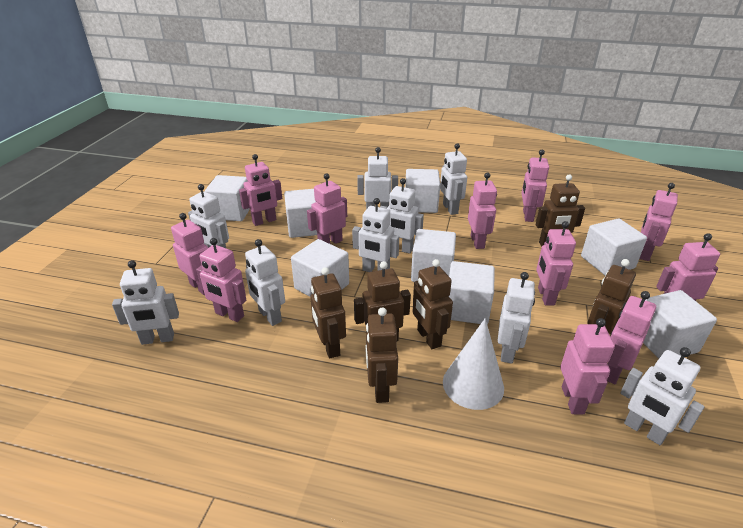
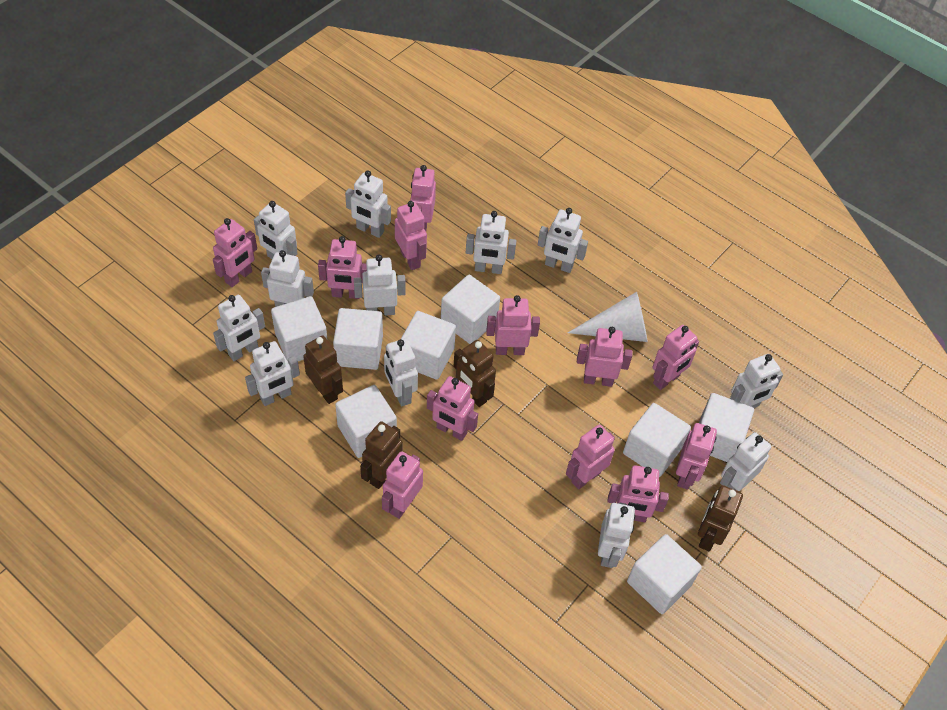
brown robot: 6 -> 4
pink robot: 11 -> 12
white robot: 9 -> 12

